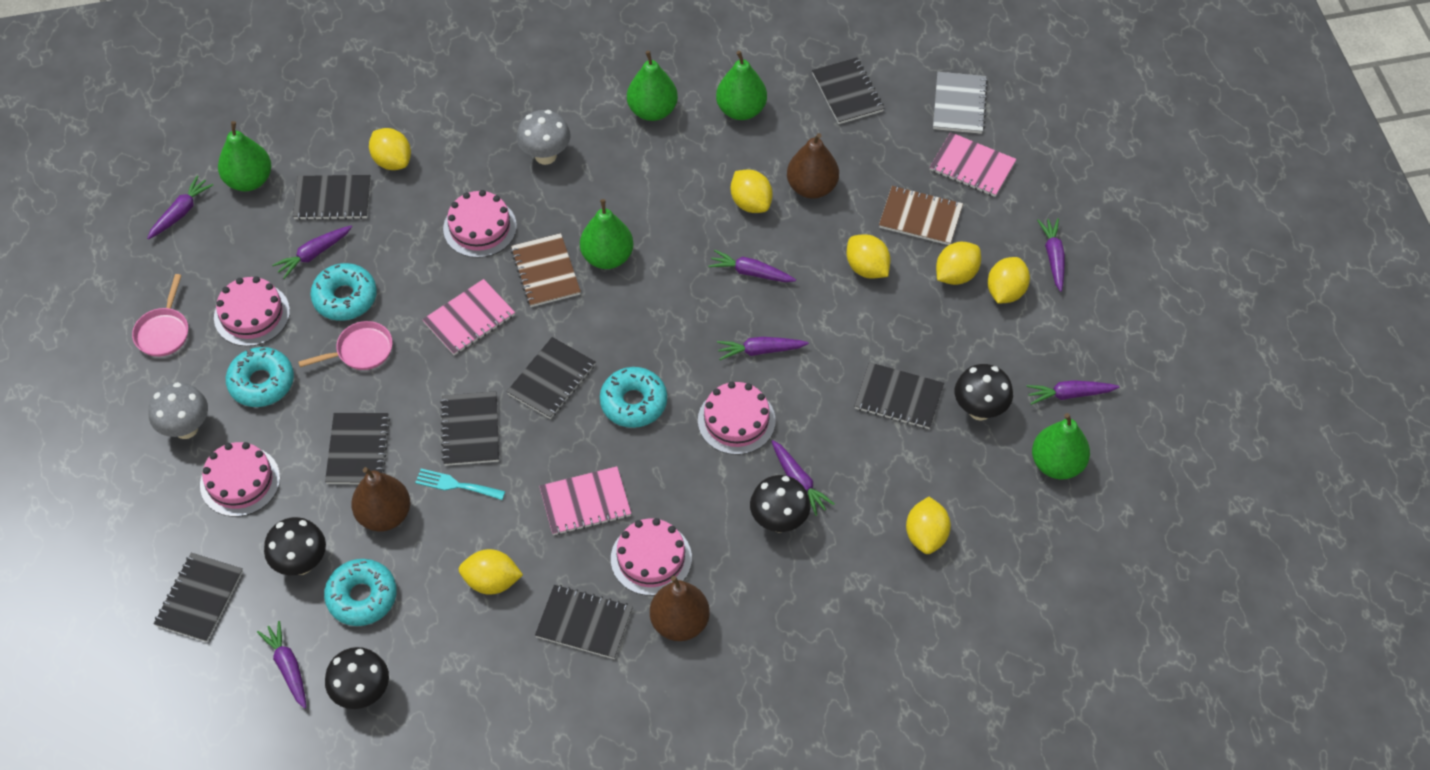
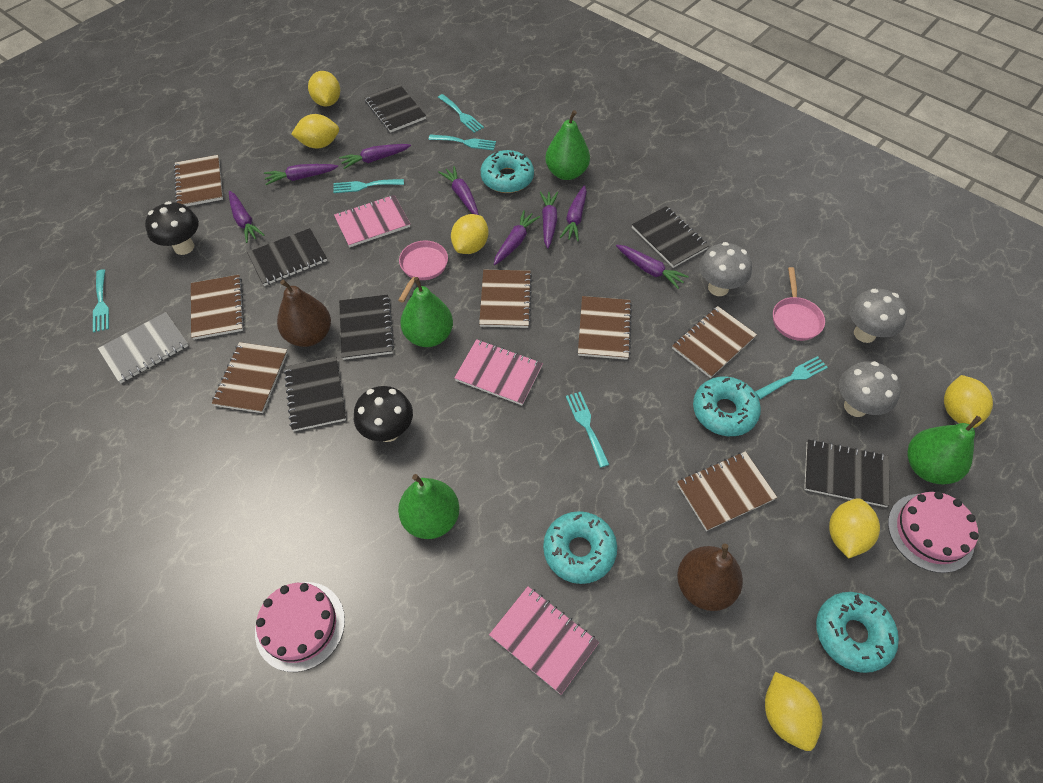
black mushroom: 4 -> 2
black notebook: 8 -> 6
brown notebook: 2 -> 7
brown pear: 3 -> 2
green pear: 5 -> 4
grey mushroom: 2 -> 3
pink cake: 5 -> 2
turquoise fork: 1 -> 6
yellow lemon: 7 -> 6

